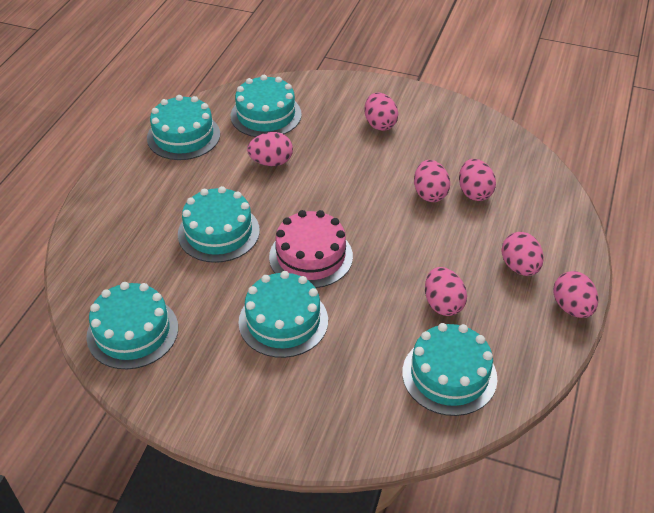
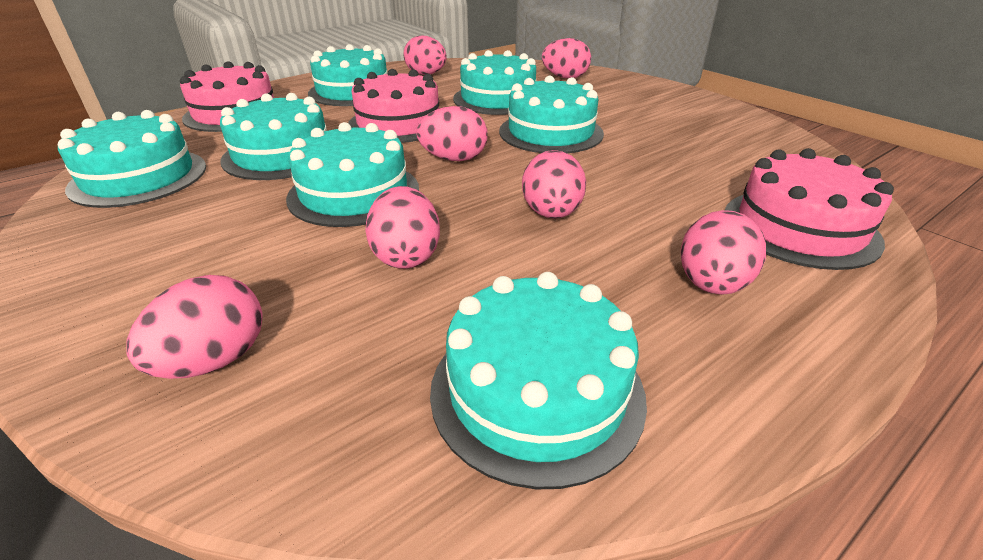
pink cake: 1 -> 3
turquoise cake: 6 -> 7

